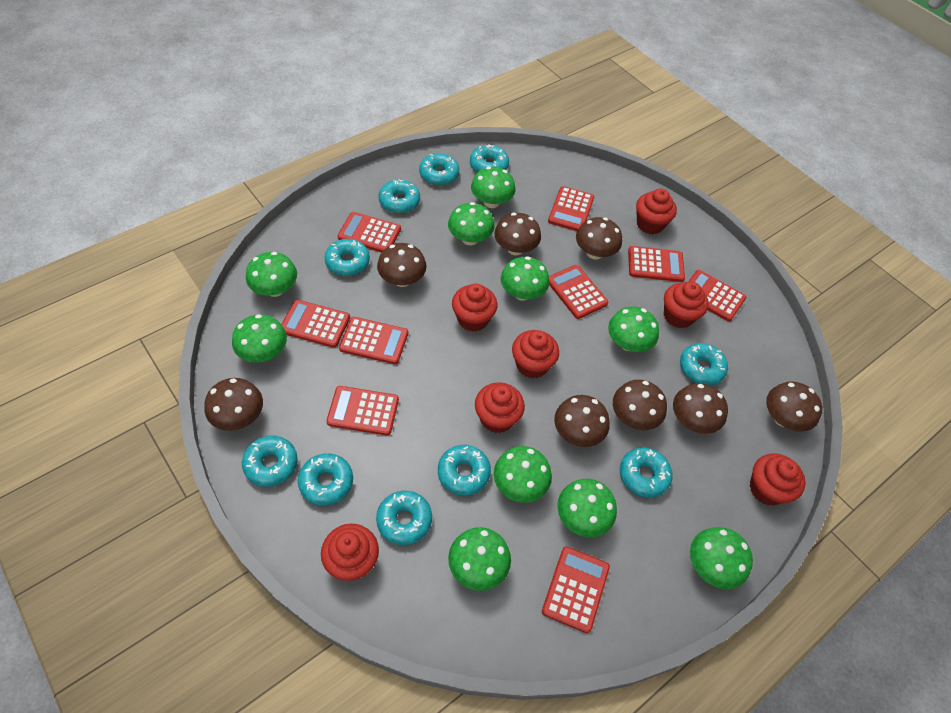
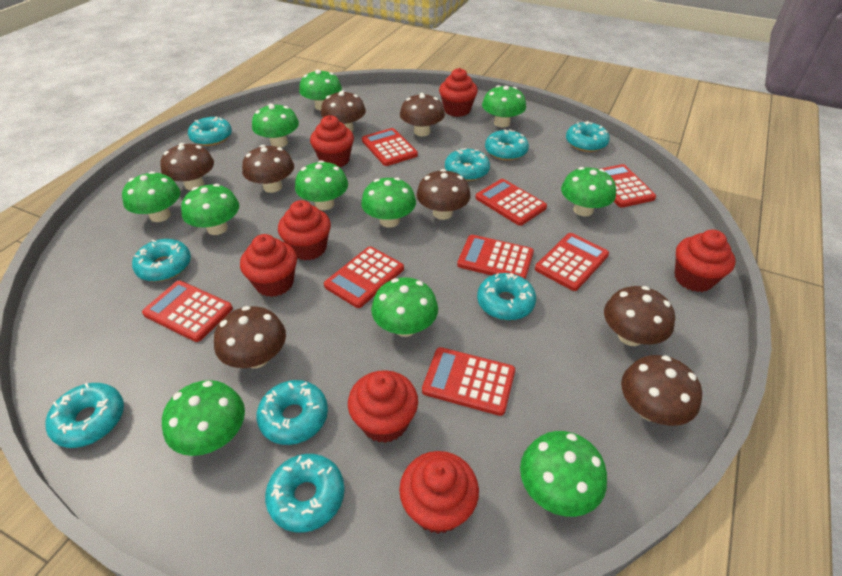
green mushroom: 10 -> 11
red calculator: 9 -> 8
turquoise donut: 10 -> 9

